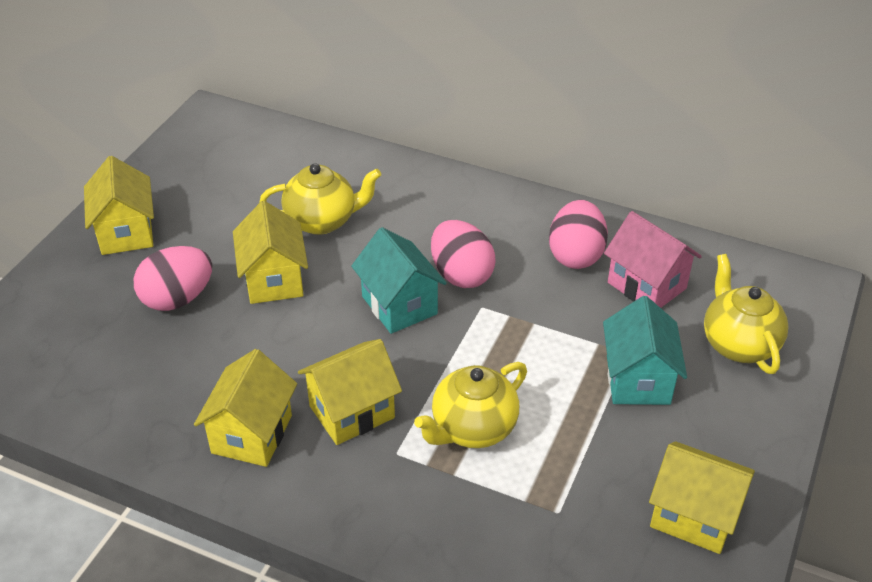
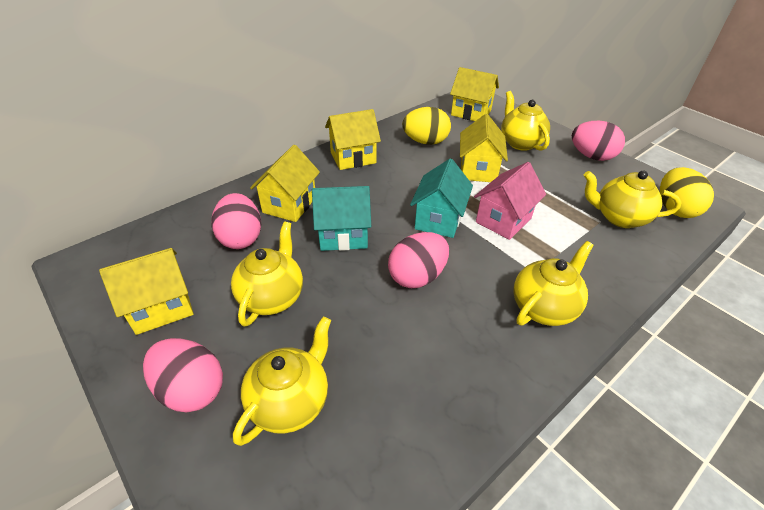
pink egg: 3 -> 4
yellow egg: 0 -> 2
yellow teapot: 3 -> 5

